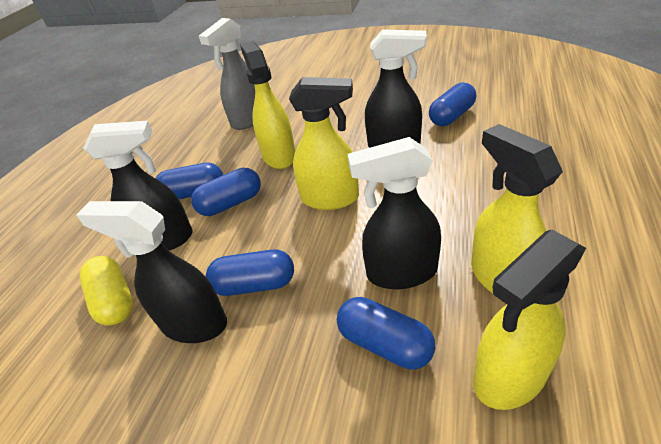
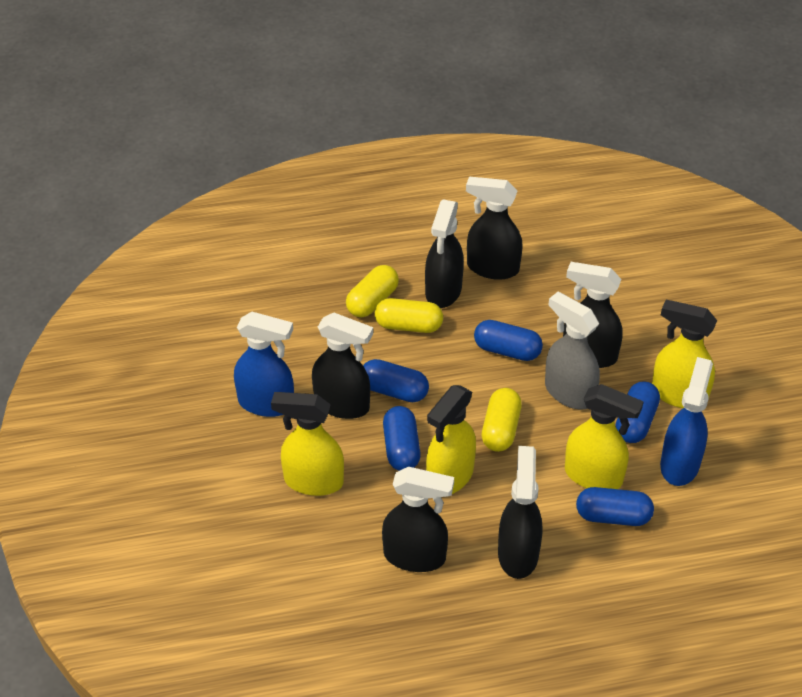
black spray bottle: 4 -> 6
blue spray bottle: 0 -> 2
yellow capsule: 1 -> 3

